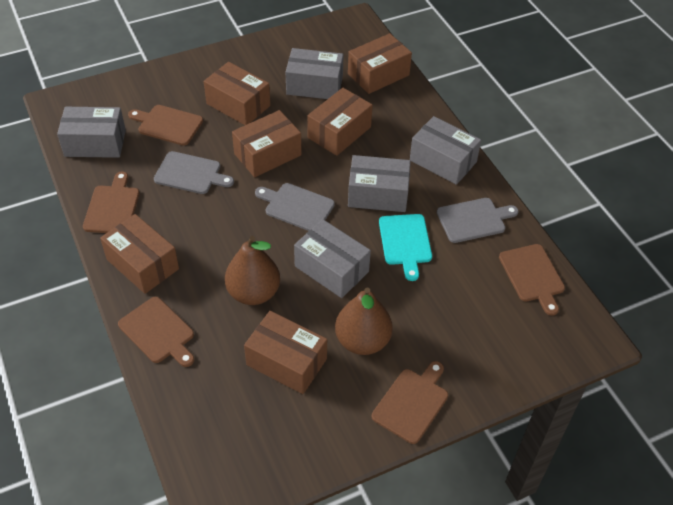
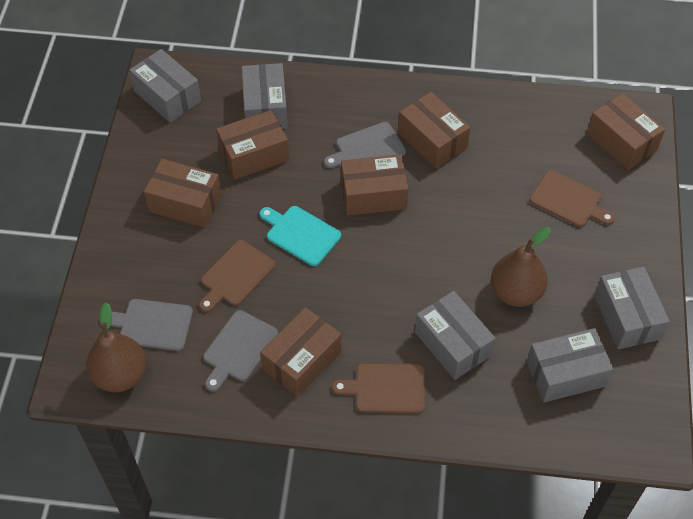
brown cutting board: 5 -> 3

